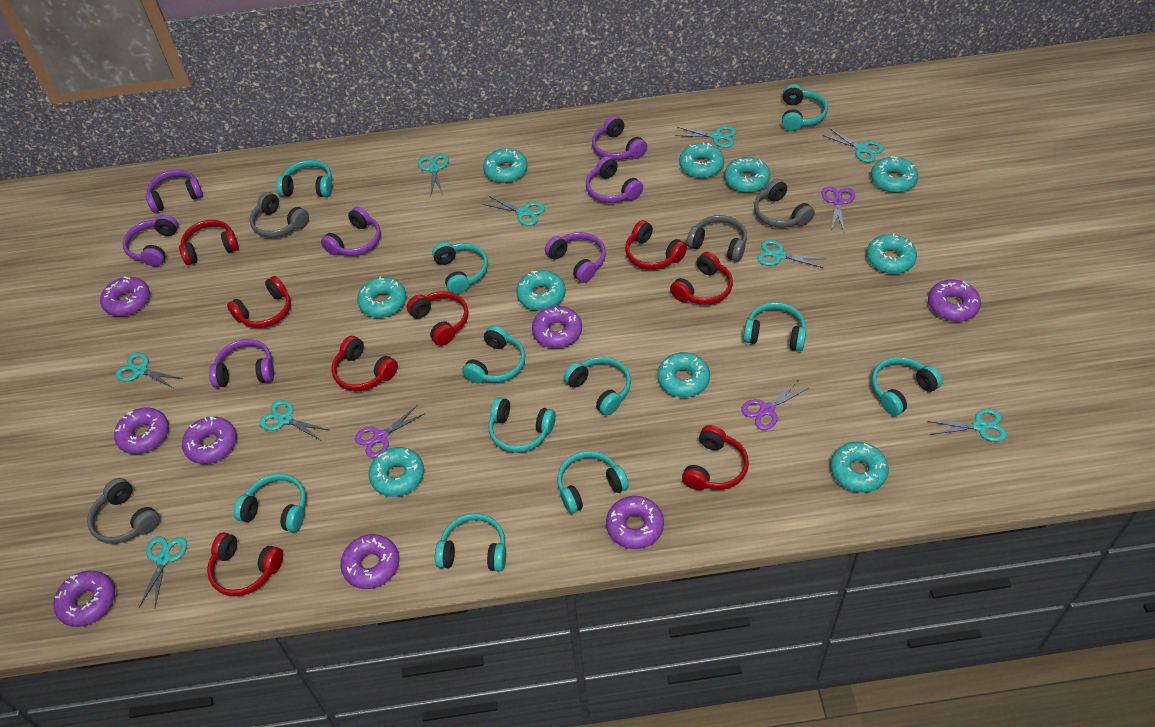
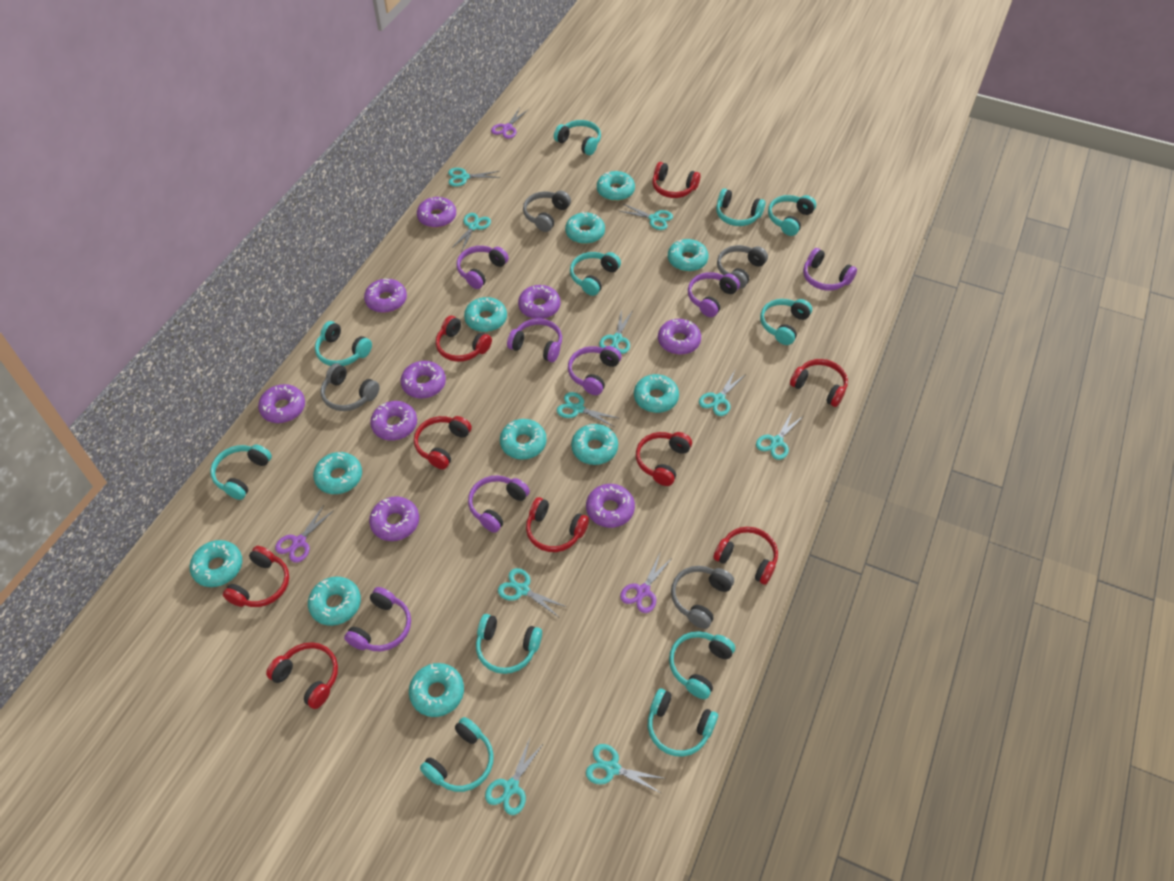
purple donut: 8 -> 9
red headphones: 8 -> 9
turquoise donut: 10 -> 11
turquoise scissors: 9 -> 10

